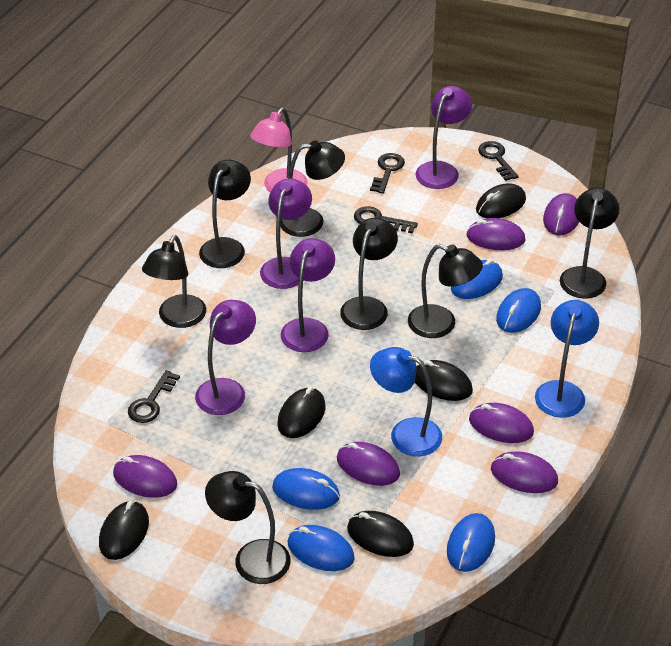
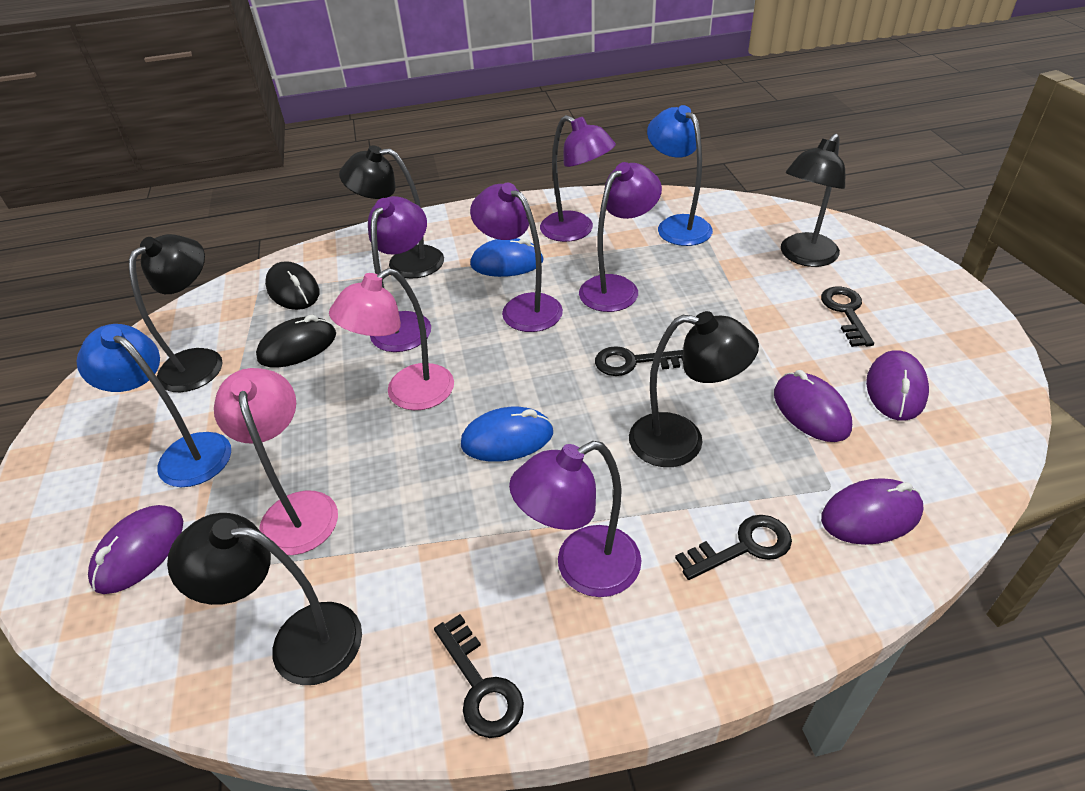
black lamp: 7 -> 5
black mouse: 5 -> 2
blue mouse: 5 -> 2
pink lamp: 1 -> 2
purple lamp: 4 -> 5
purple mouse: 6 -> 4

